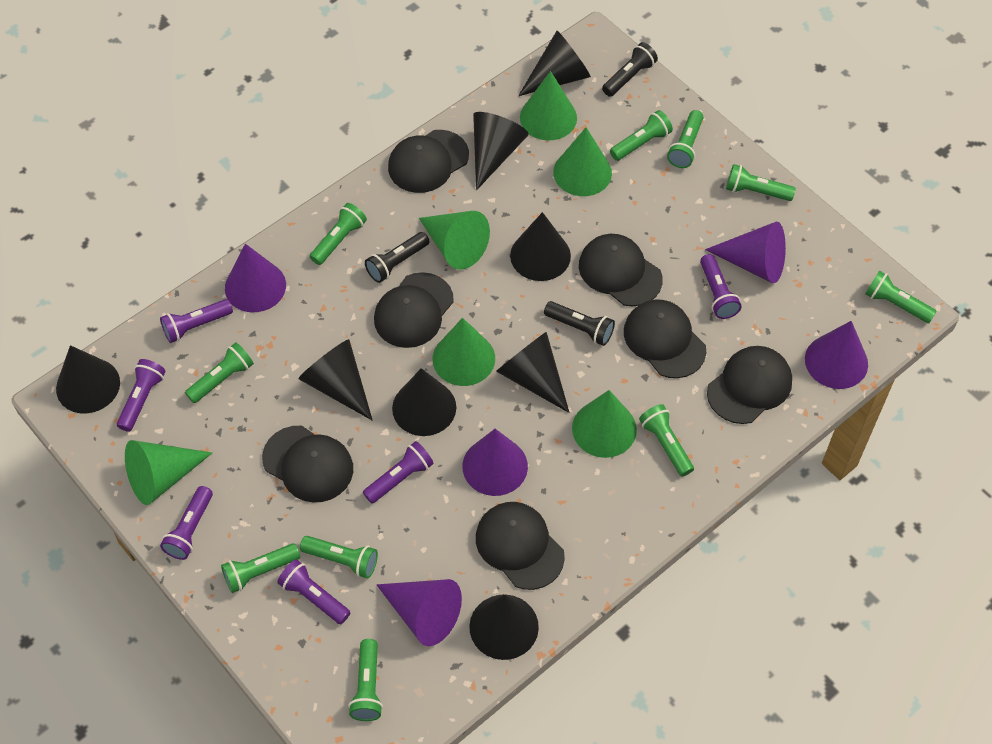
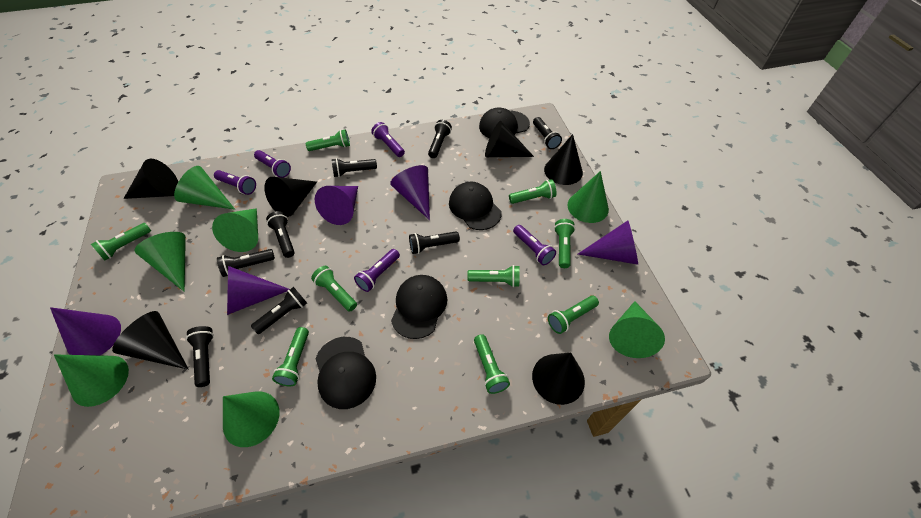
black cap: 7 -> 4
black cone: 8 -> 6
black flashlight: 3 -> 8
green cone: 6 -> 7
green flashlight: 10 -> 9
purple flashlight: 6 -> 5

